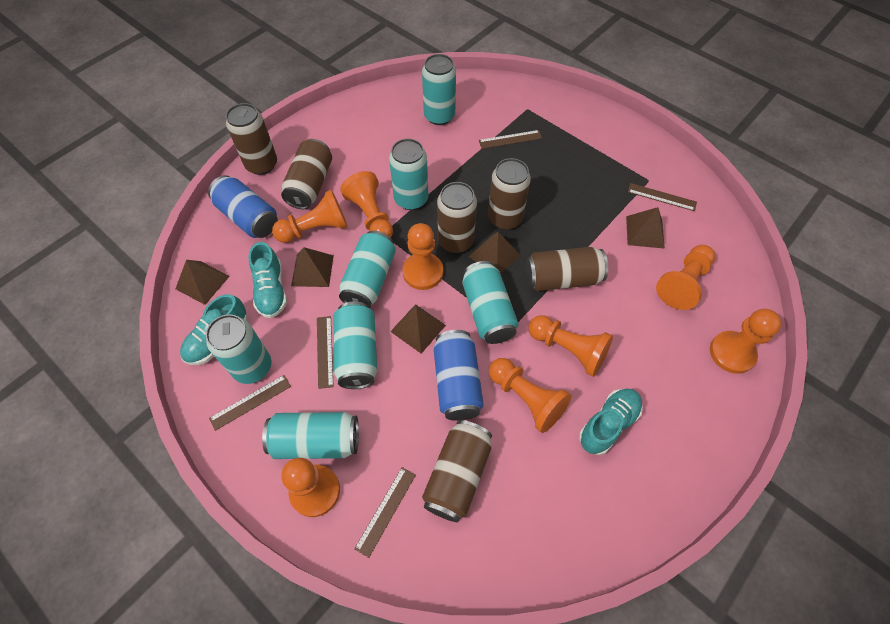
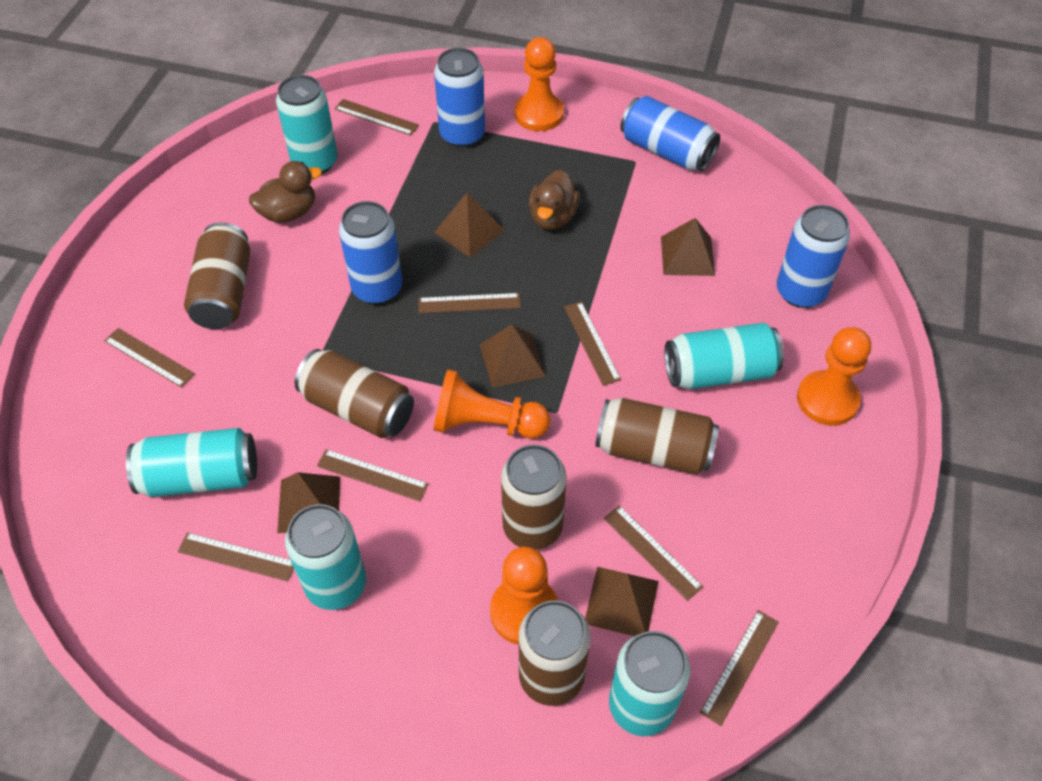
blue can: 2 -> 4
brown can: 6 -> 5
brown duck: 0 -> 2
brown ruler: 5 -> 8
orange pawn: 8 -> 4
turquoise can: 7 -> 5
turquoise shoe: 3 -> 0

